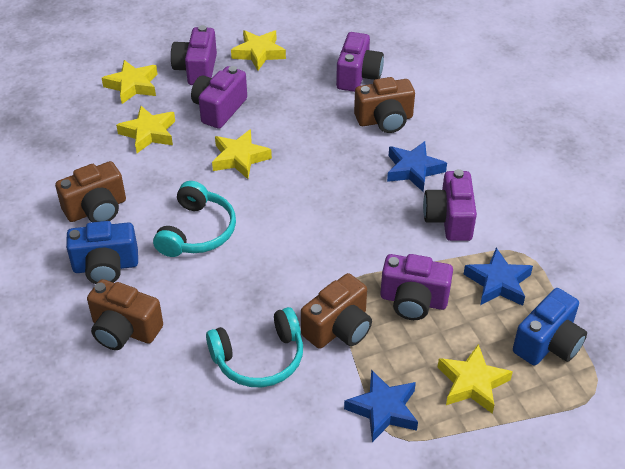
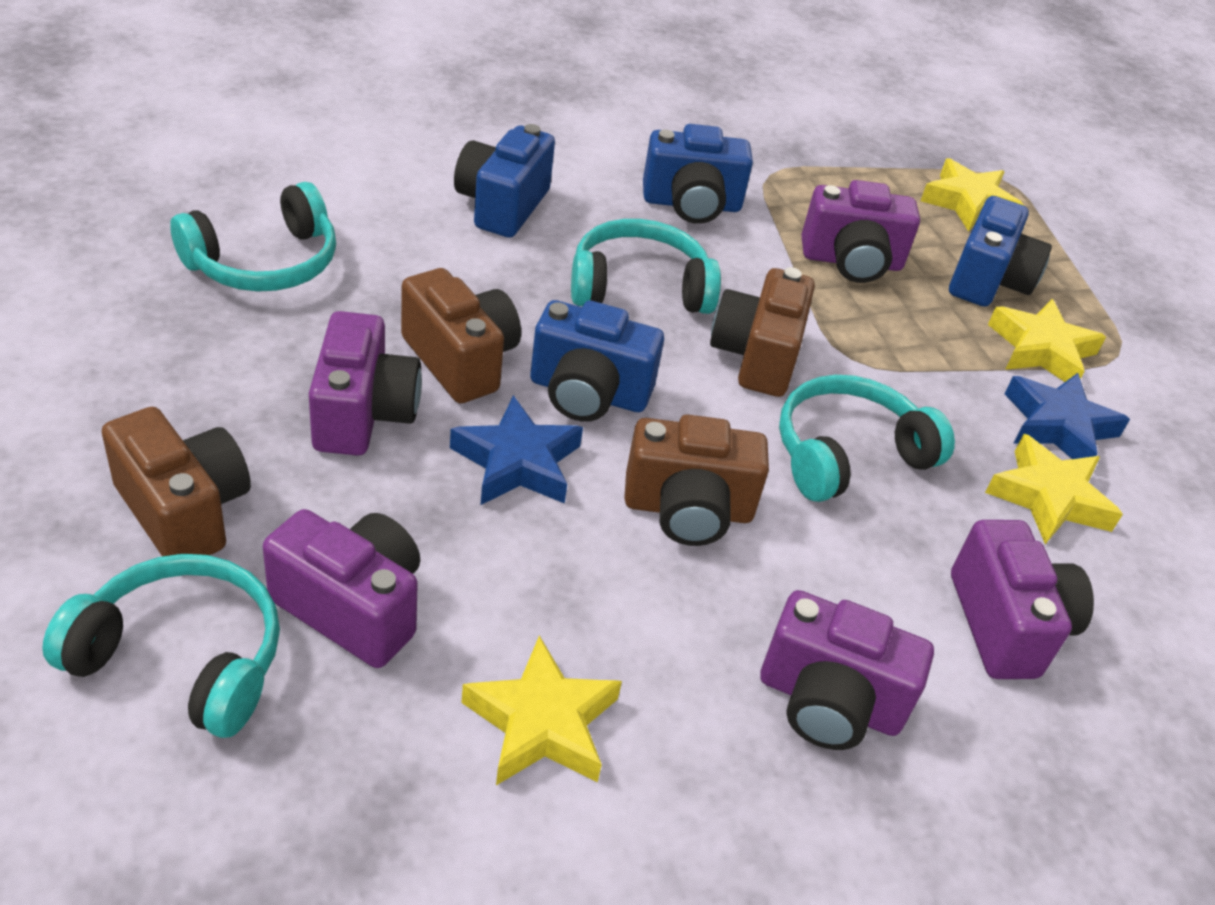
blue camera: 2 -> 4
blue star: 3 -> 2
turquoise headphones: 2 -> 4
yellow star: 5 -> 4

